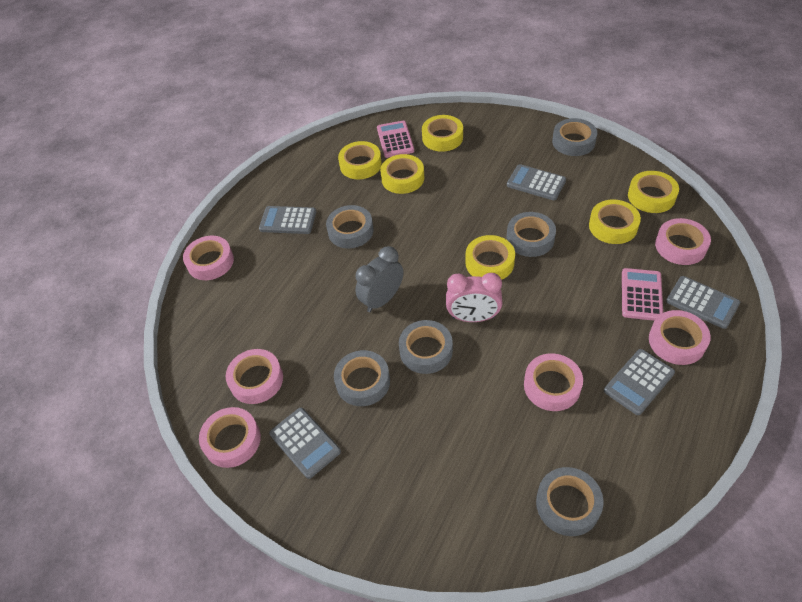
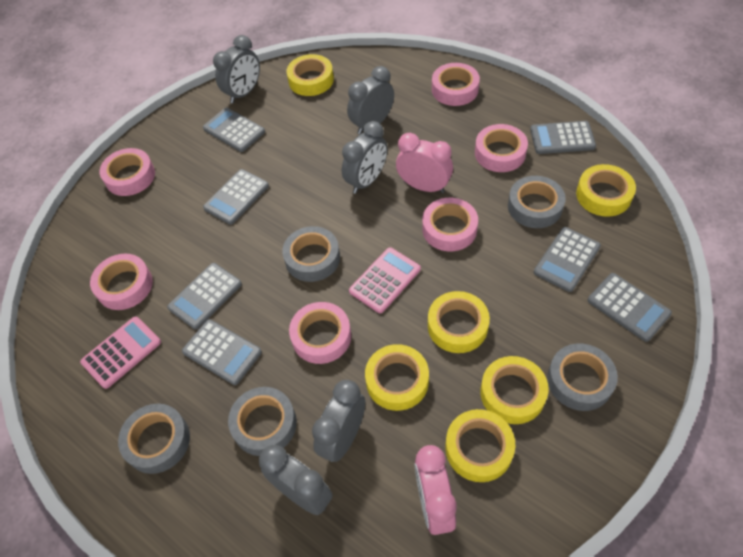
grey calculator: 5 -> 7
grey clock: 1 -> 5
grey tape: 6 -> 5
pink clock: 1 -> 2

